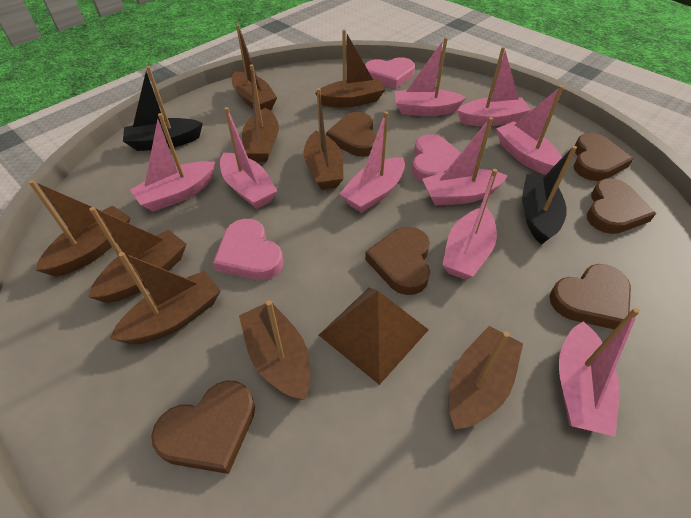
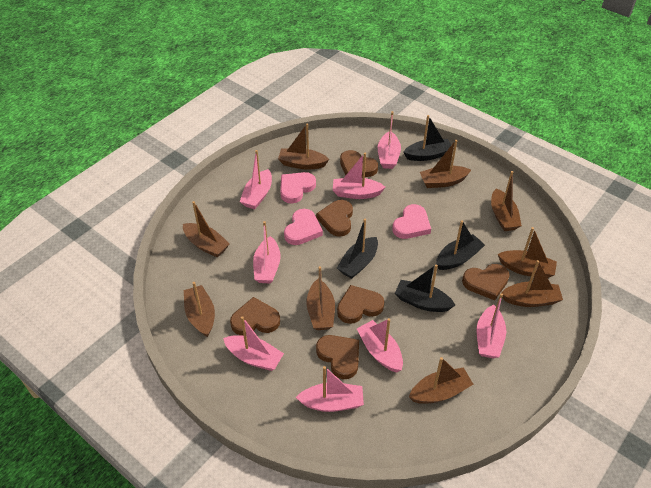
black boat: 2 -> 4
brown pyramid: 1 -> 0
pink boat: 9 -> 8

